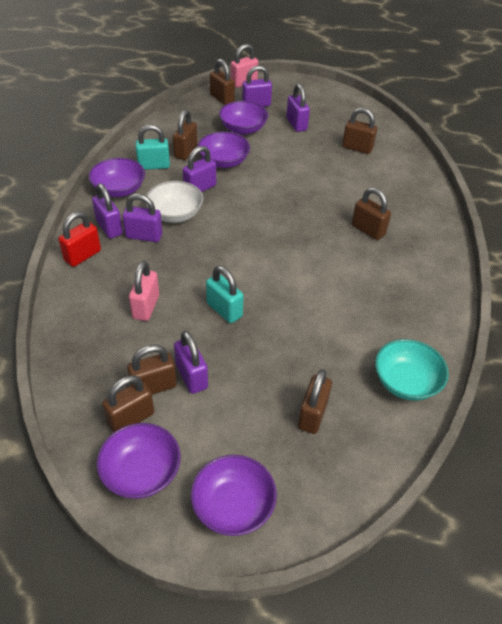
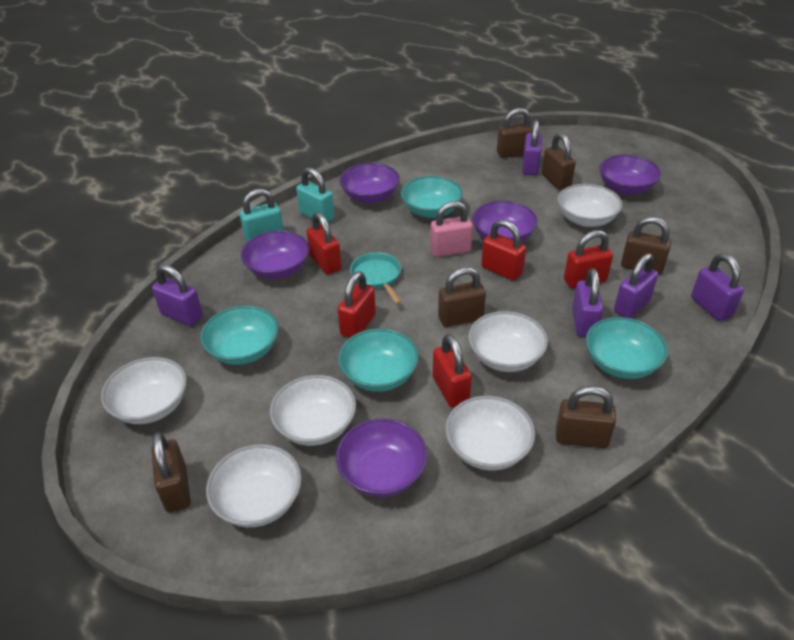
brown padlock: 7 -> 6
pink padlock: 2 -> 1
purple padlock: 6 -> 5
red padlock: 1 -> 5
turquoise bowl: 1 -> 4
turquoise pan: 0 -> 1
white bowl: 1 -> 6

